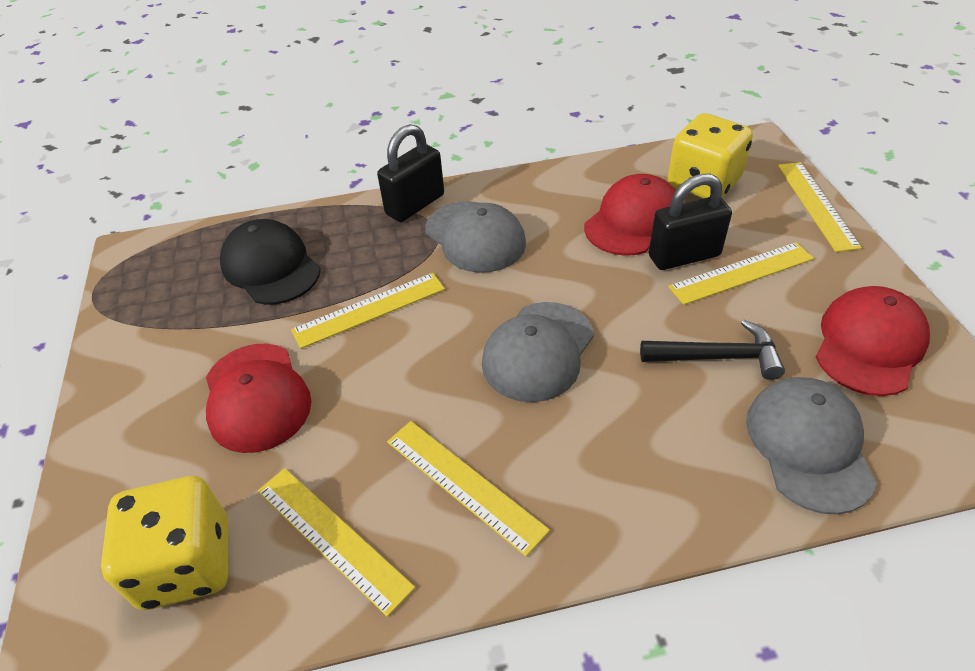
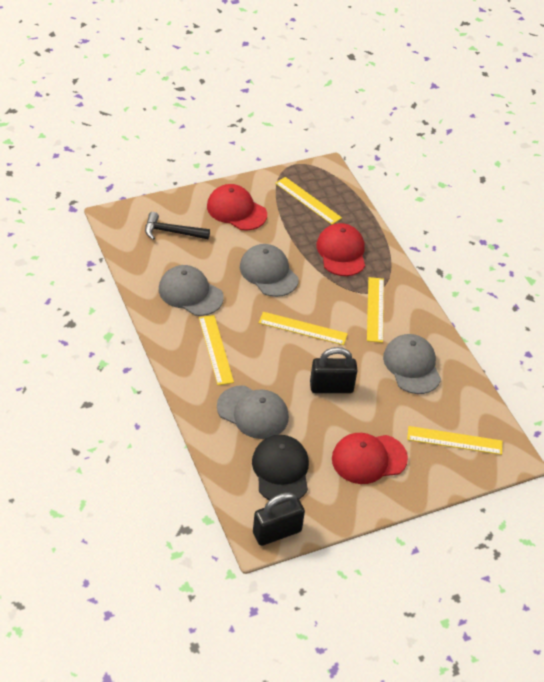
grey cap: 3 -> 4
yellow dice: 2 -> 0

